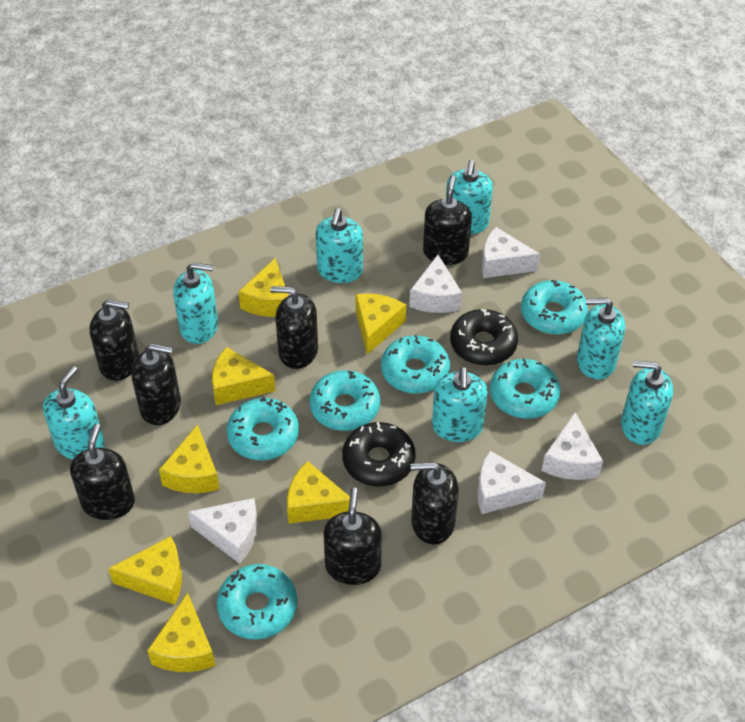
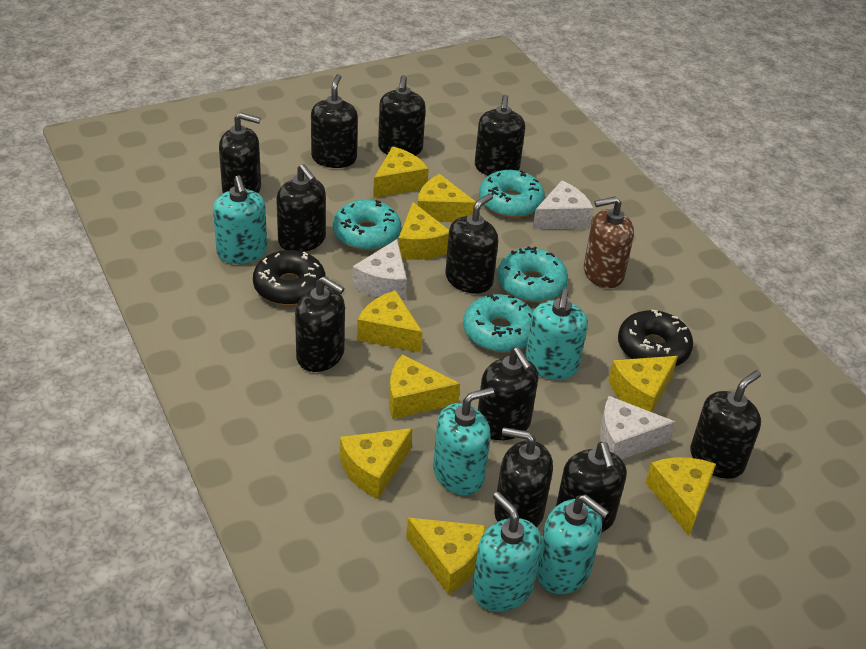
black soap dispenser: 7 -> 11
brown soap dispenser: 0 -> 1
turquoise donut: 6 -> 4
turquoise soap dispenser: 7 -> 5
white cheese: 5 -> 3
yellow cheese: 7 -> 9

